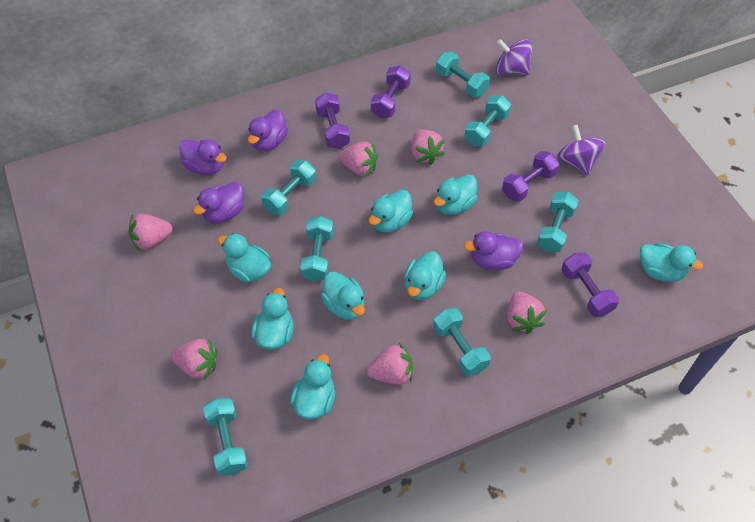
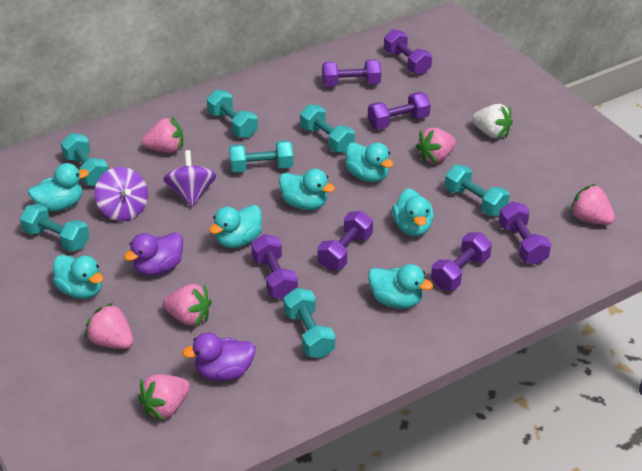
purple duck: 4 -> 2
purple dumbbell: 4 -> 7
turquoise duck: 8 -> 7
white strawberry: 0 -> 1

